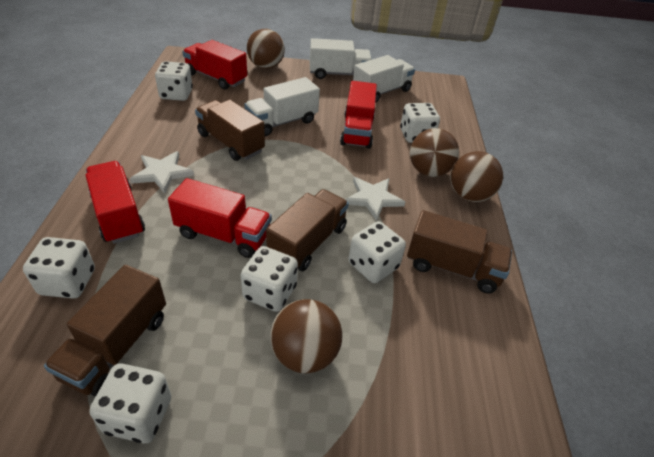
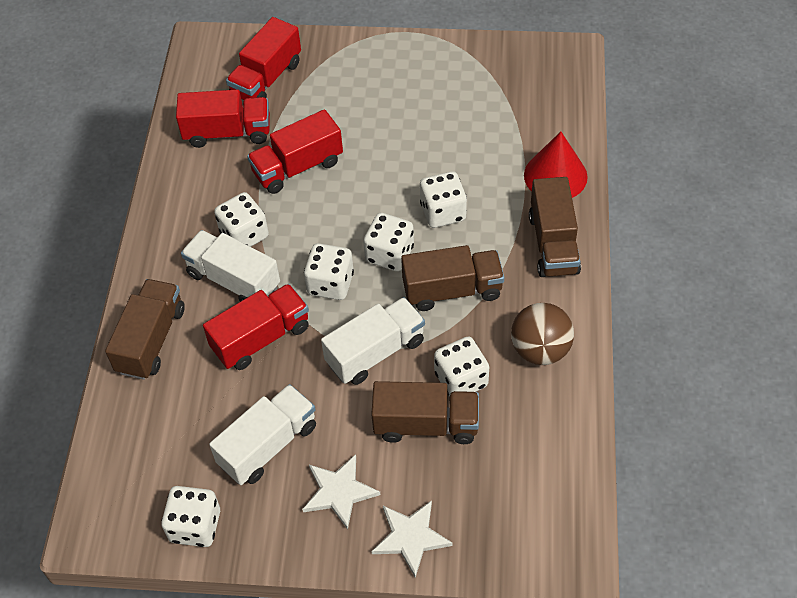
brown ball: 4 -> 1
red cone: 0 -> 1

